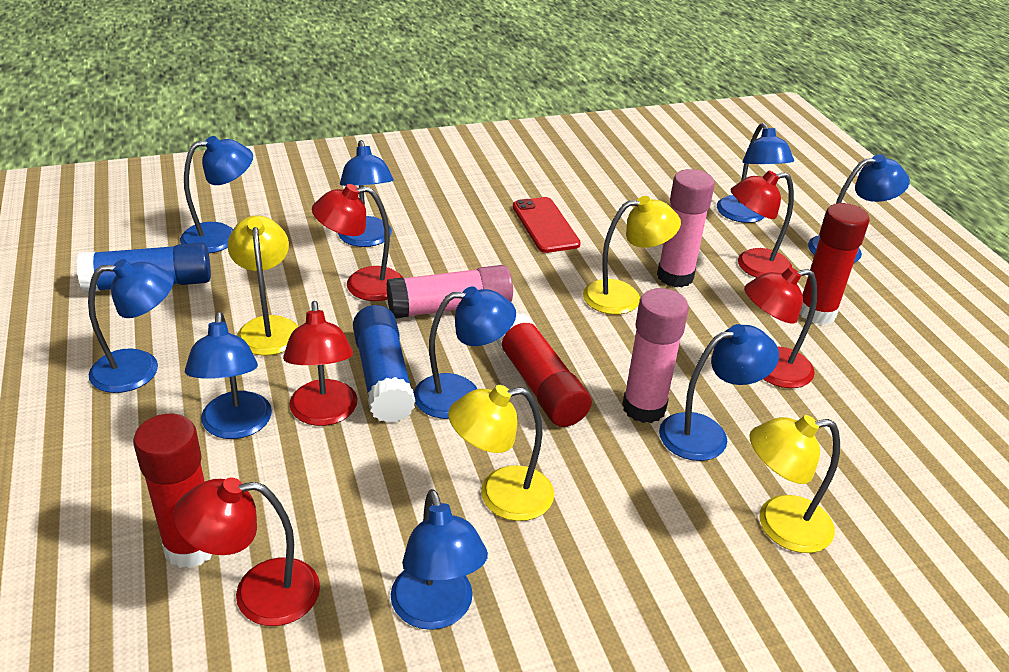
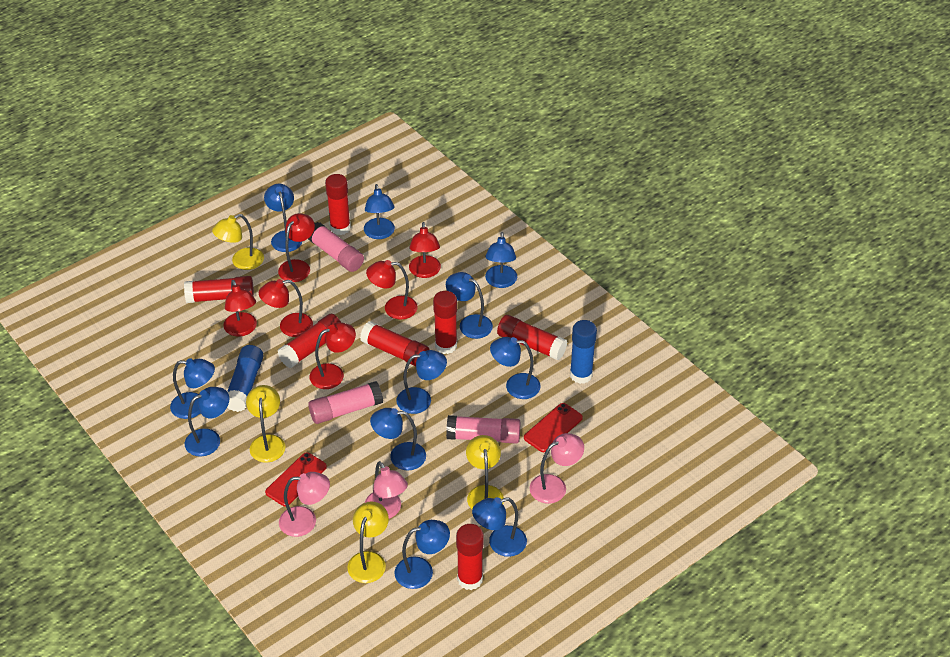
blue lamp: 9 -> 11
pink lamp: 0 -> 3
red glue stick: 3 -> 7
red lamp: 5 -> 6
red phone: 1 -> 2

